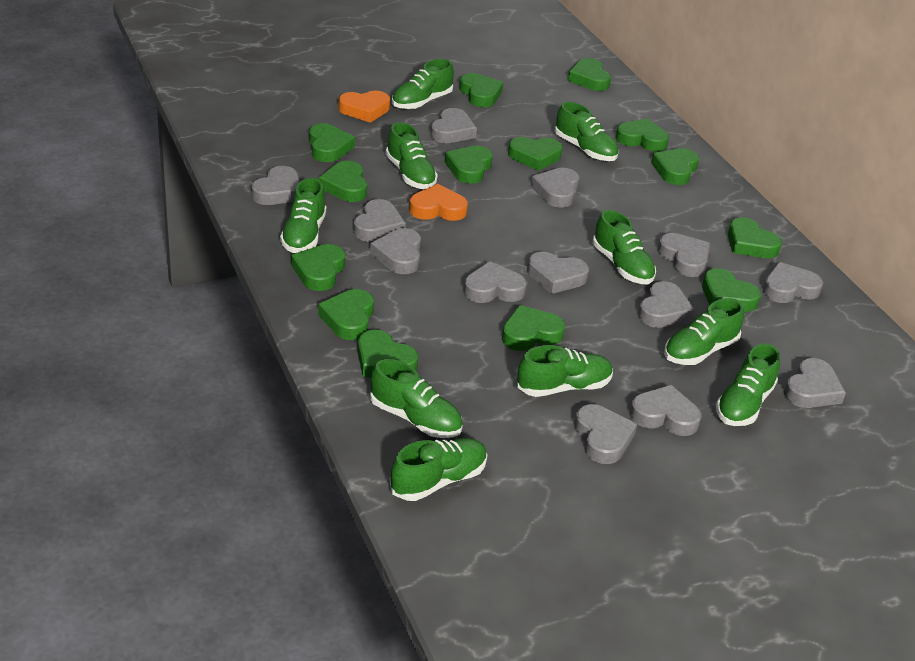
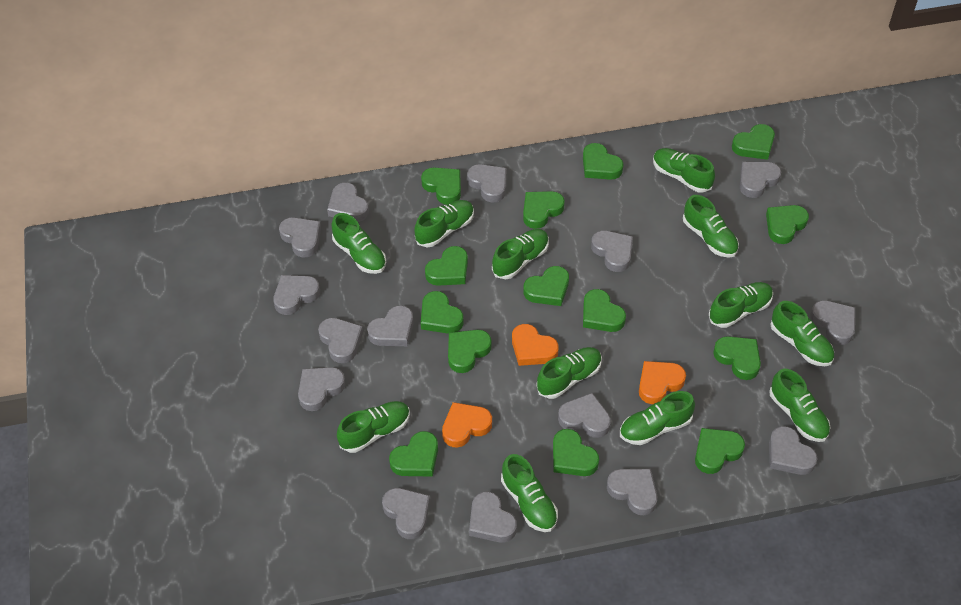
green shoe: 10 -> 12
grey heart: 13 -> 15
orange heart: 2 -> 3

